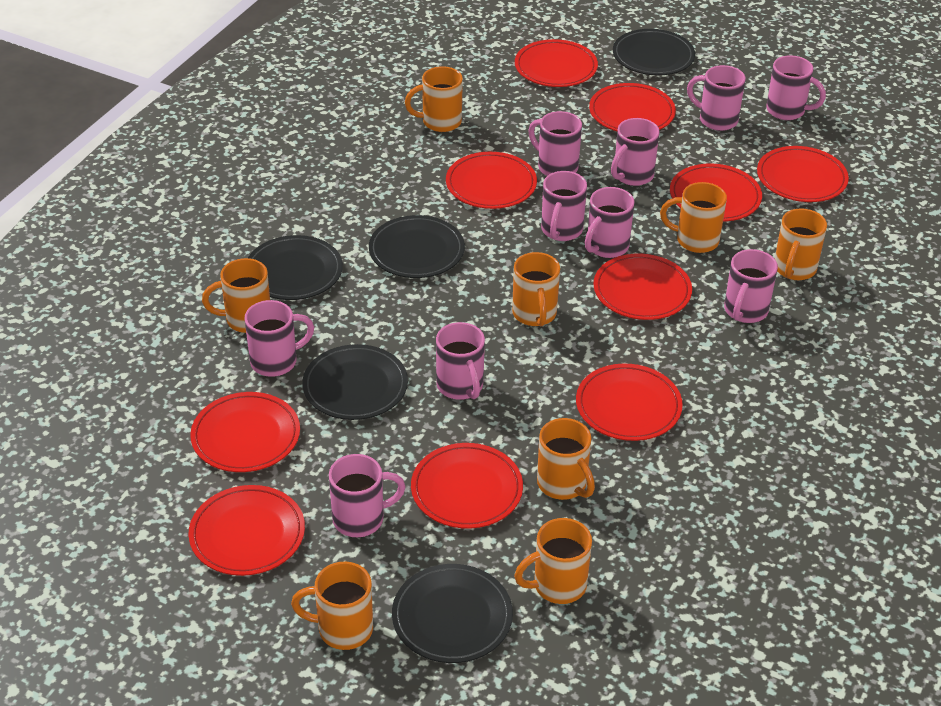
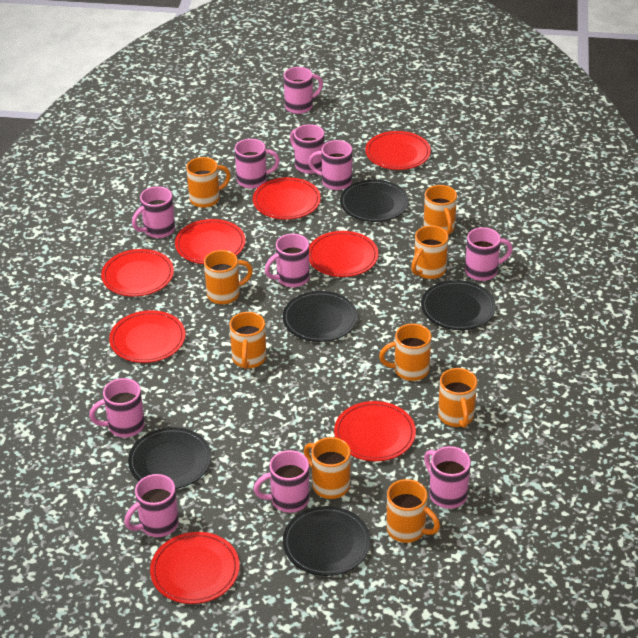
orange mug: 8 -> 9
pink mug: 10 -> 11
red plate: 10 -> 8

